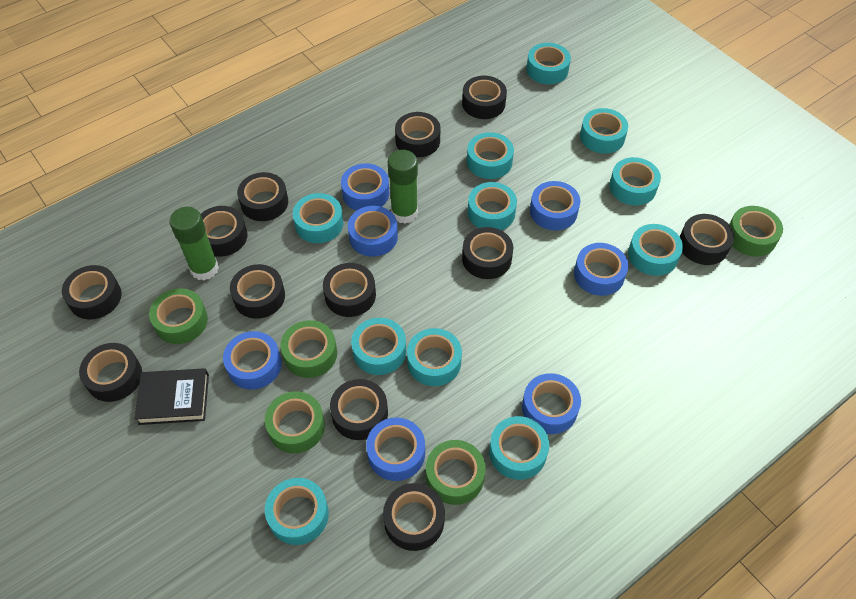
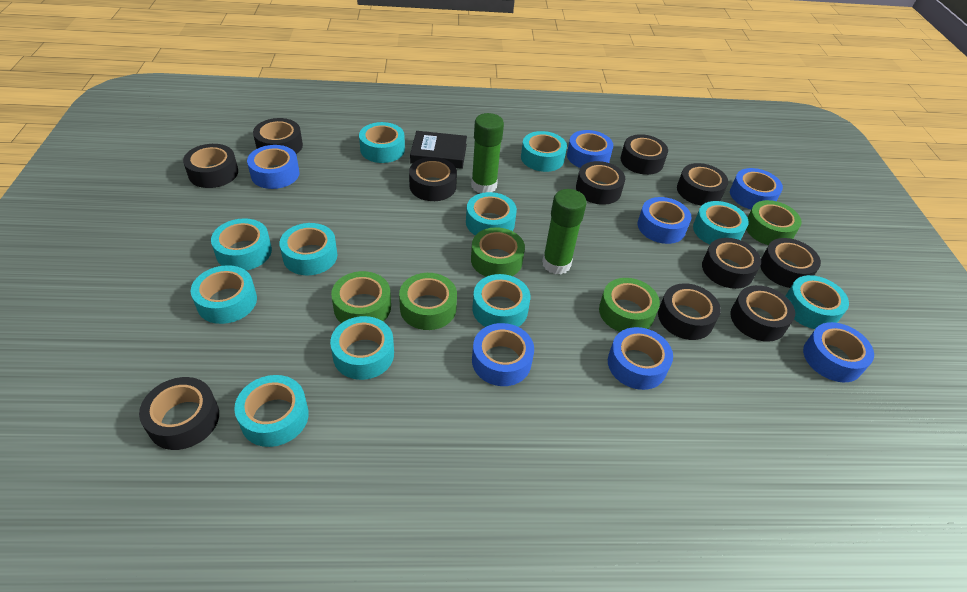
black tape: 12 -> 11

